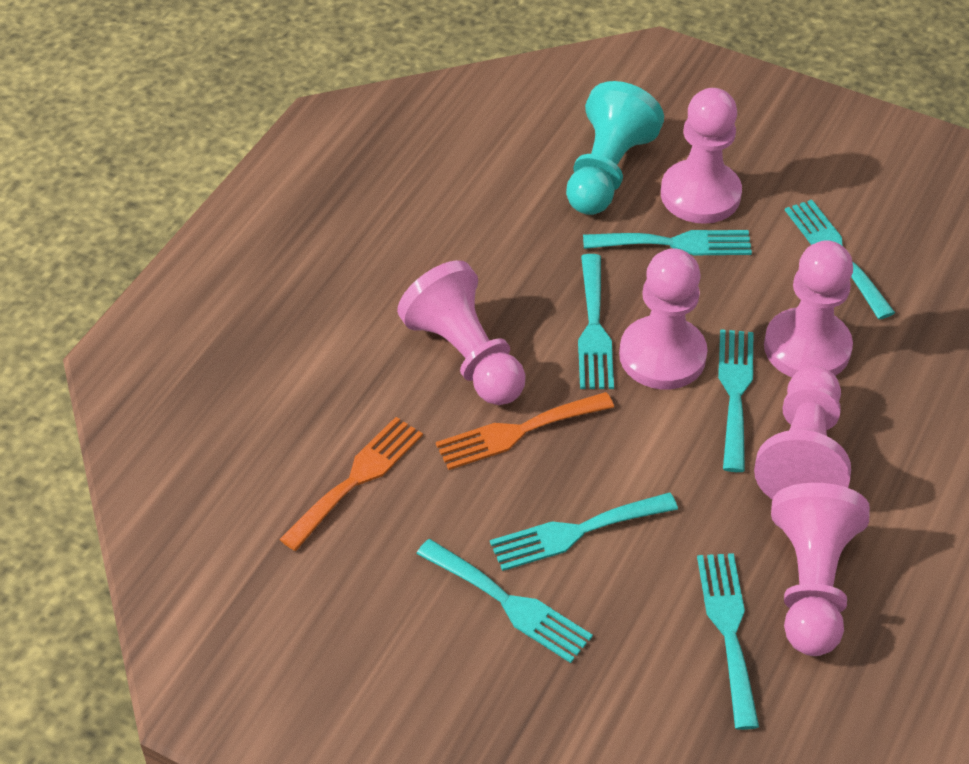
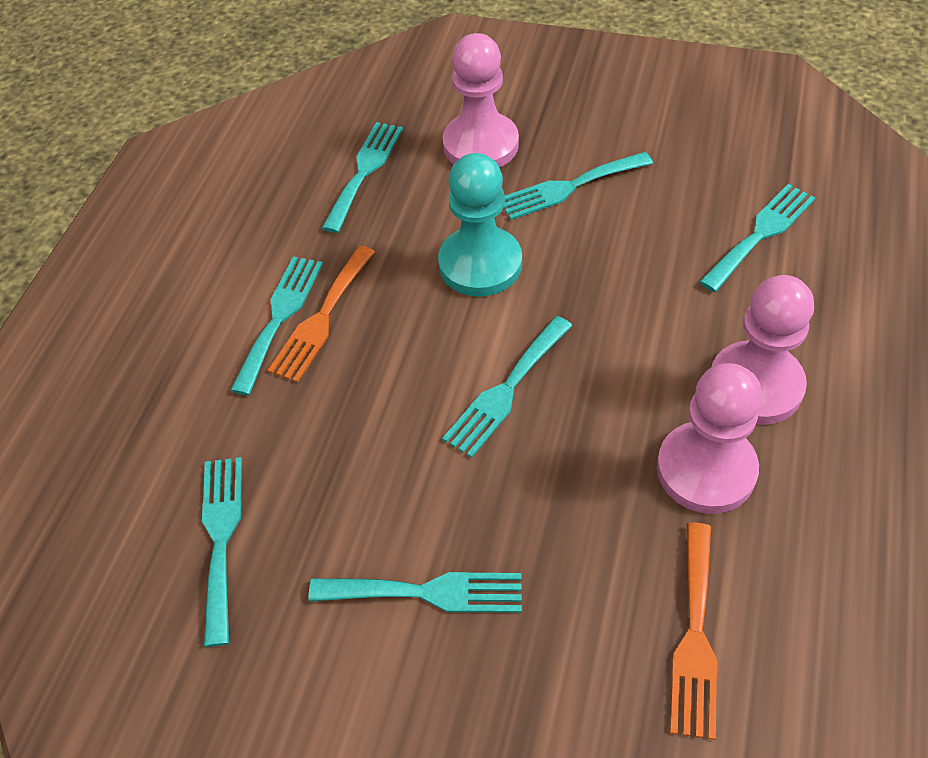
pink pawn: 6 -> 3

